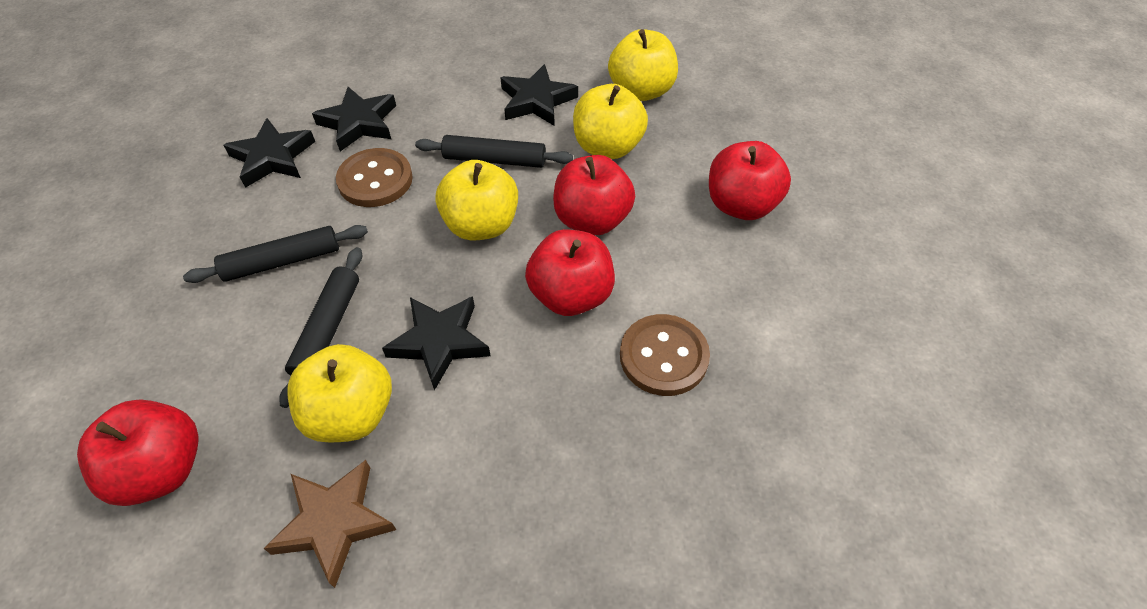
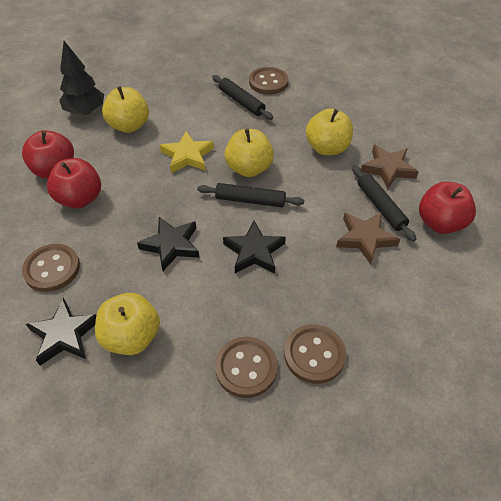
black star: 4 -> 3
black tree: 0 -> 1
brown button: 2 -> 4
brown star: 1 -> 2
red apple: 4 -> 3
yellow star: 0 -> 1

